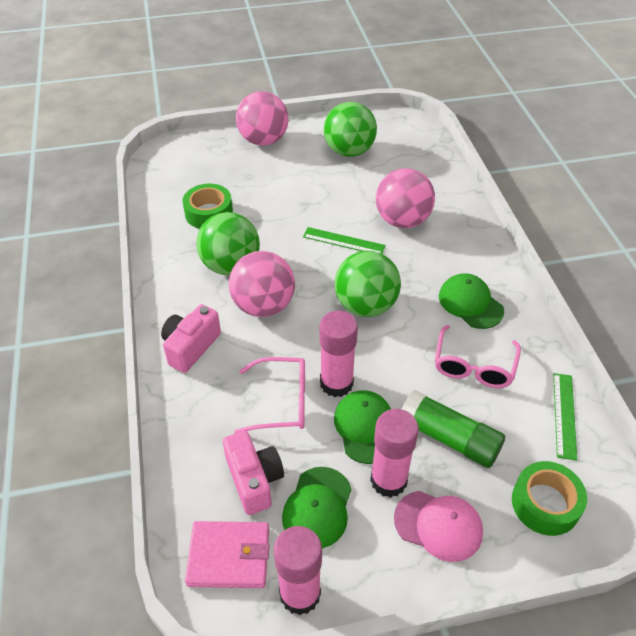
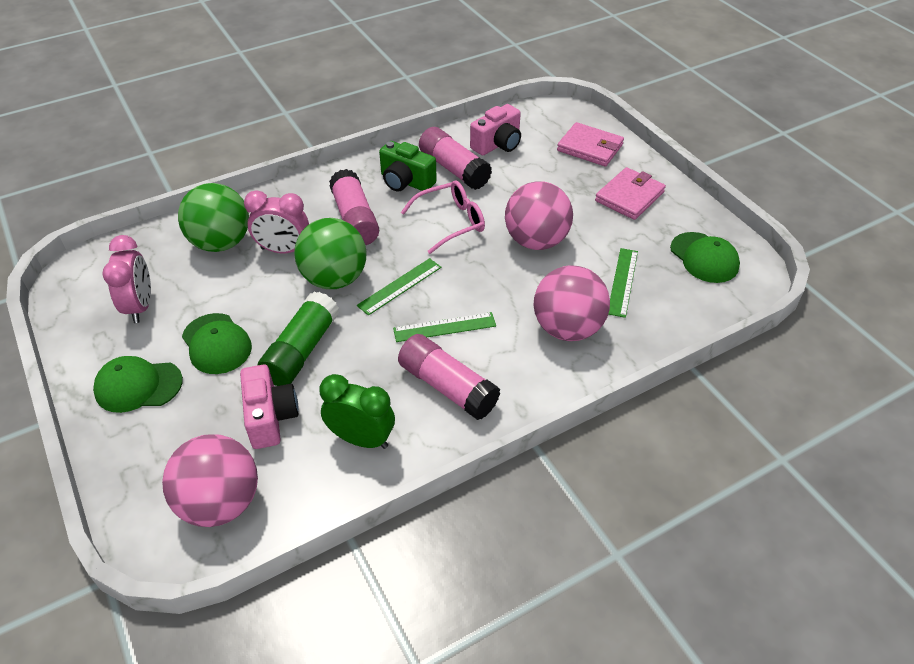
green ball: 3 -> 2
green camera: 0 -> 1
green clock: 0 -> 1
green ruler: 2 -> 3
green tape: 2 -> 0
pink cap: 1 -> 0
pink clock: 0 -> 2
pink glasses: 2 -> 1
pink wallet: 1 -> 2

